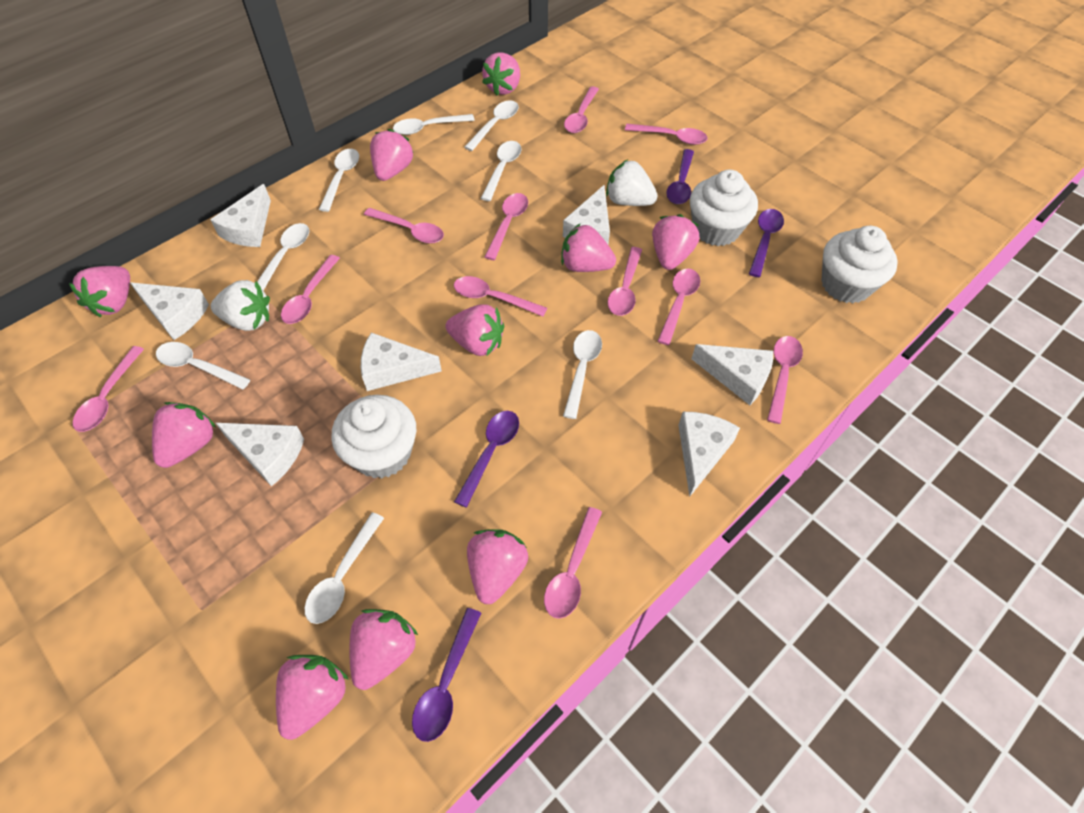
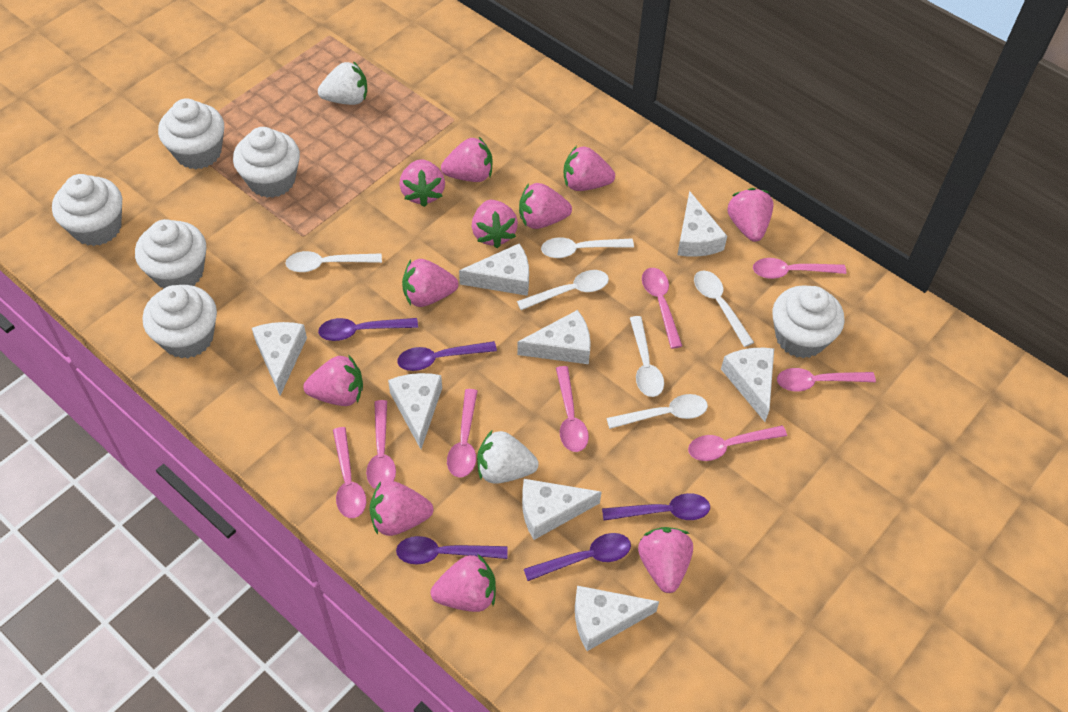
pink spoon: 11 -> 8
pink strawberry: 10 -> 11
purple spoon: 4 -> 5
white cheese: 7 -> 8
white cupcake: 3 -> 6
white spoon: 8 -> 6

